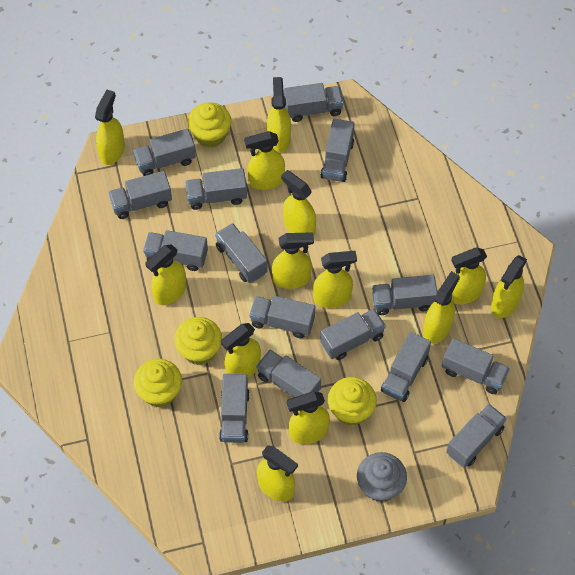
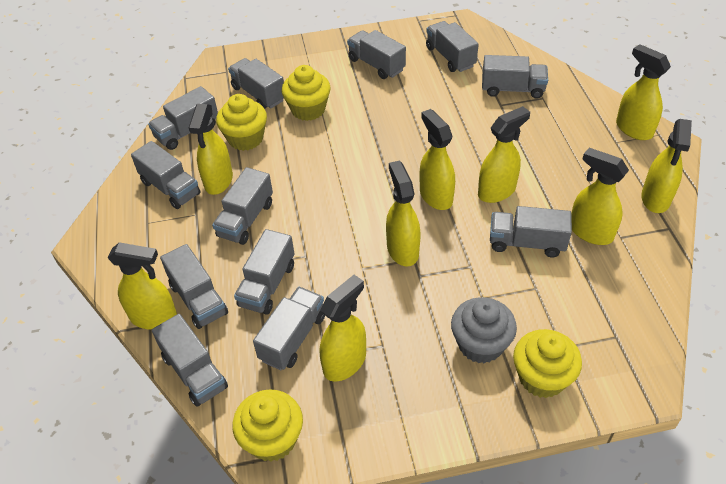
grey truck: 15 -> 12
yellow spray bottle: 13 -> 9

